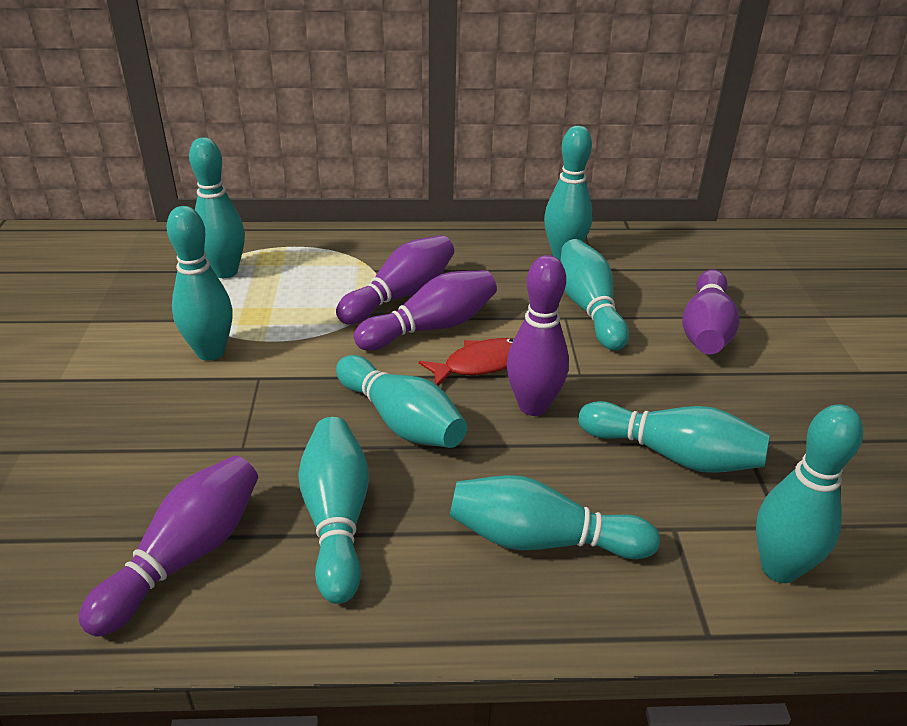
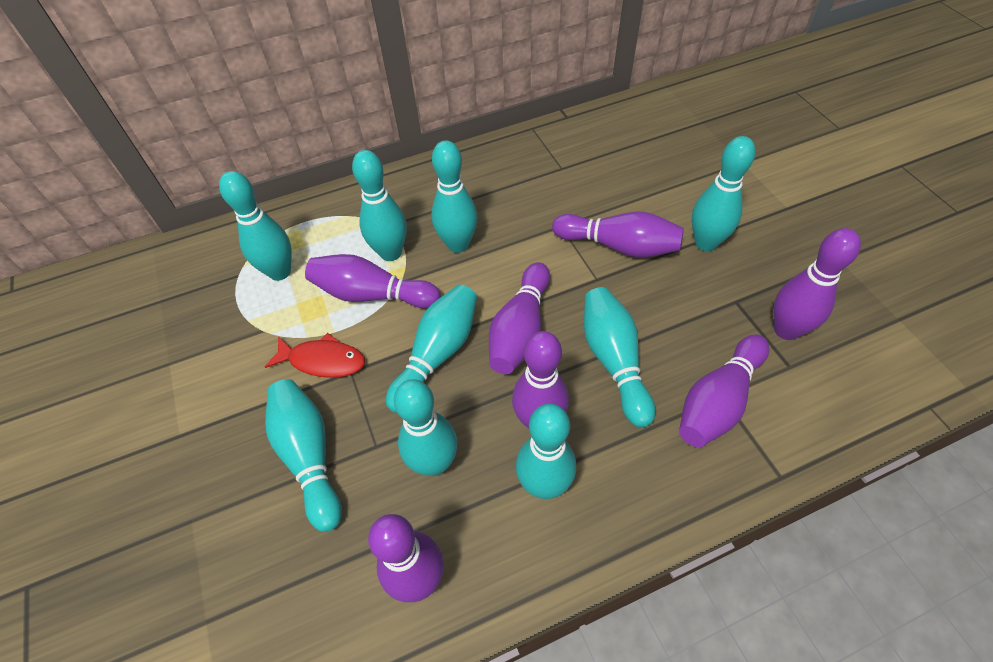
purple bowling pin: 5 -> 7

